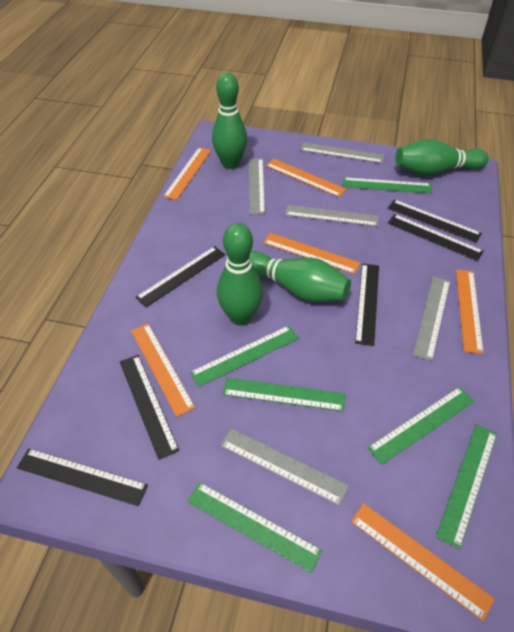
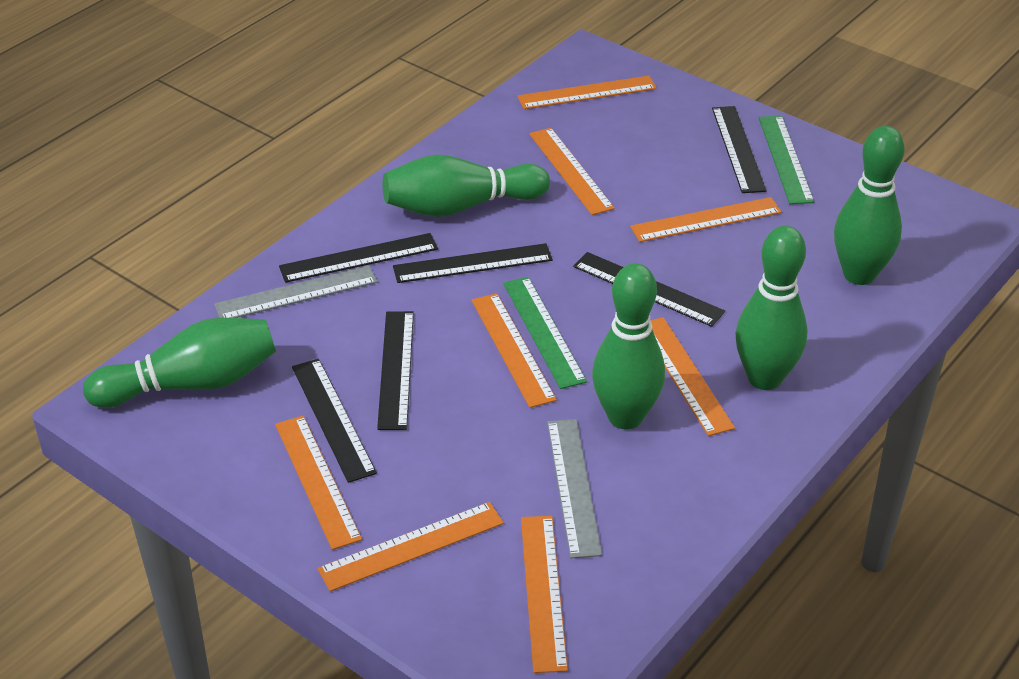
green bowling pin: 4 -> 5
green ruler: 6 -> 2
grey ruler: 5 -> 2
orange ruler: 6 -> 8

